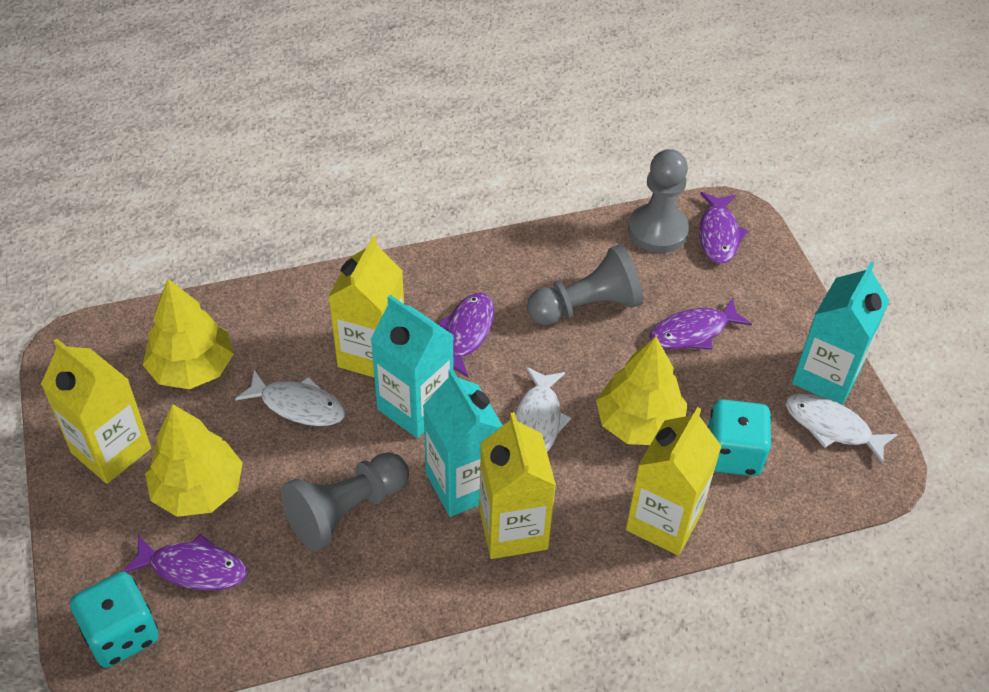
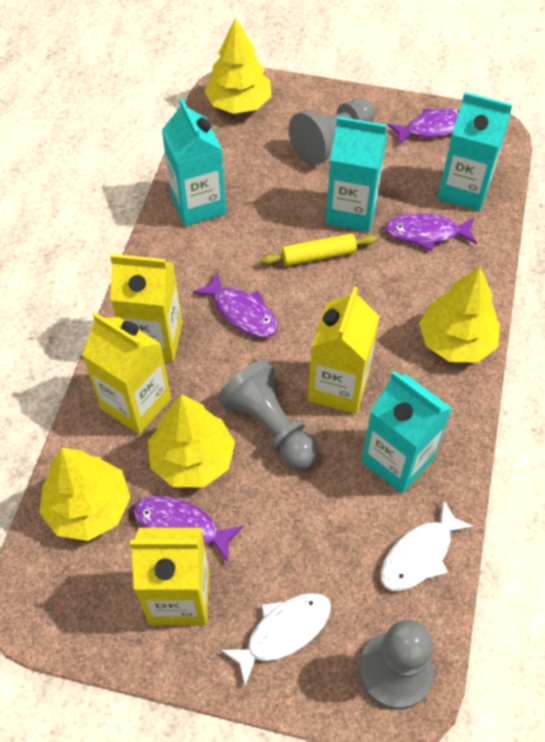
turquoise carton: 3 -> 4
turquoise dice: 2 -> 0
white fish: 3 -> 2
yellow rolling pin: 0 -> 1
yellow tree: 3 -> 4

